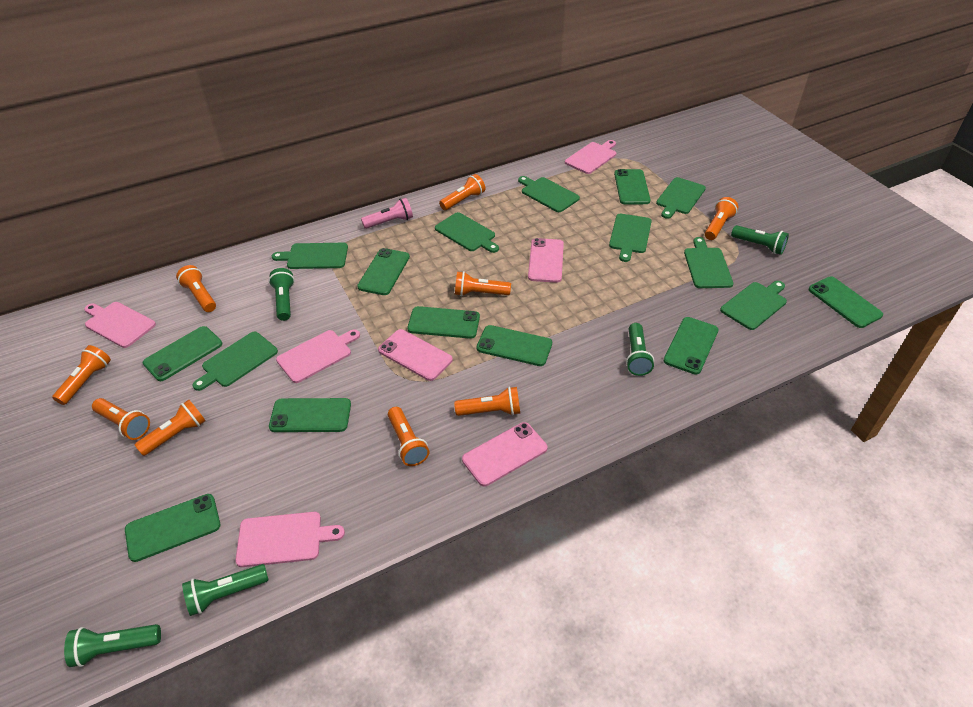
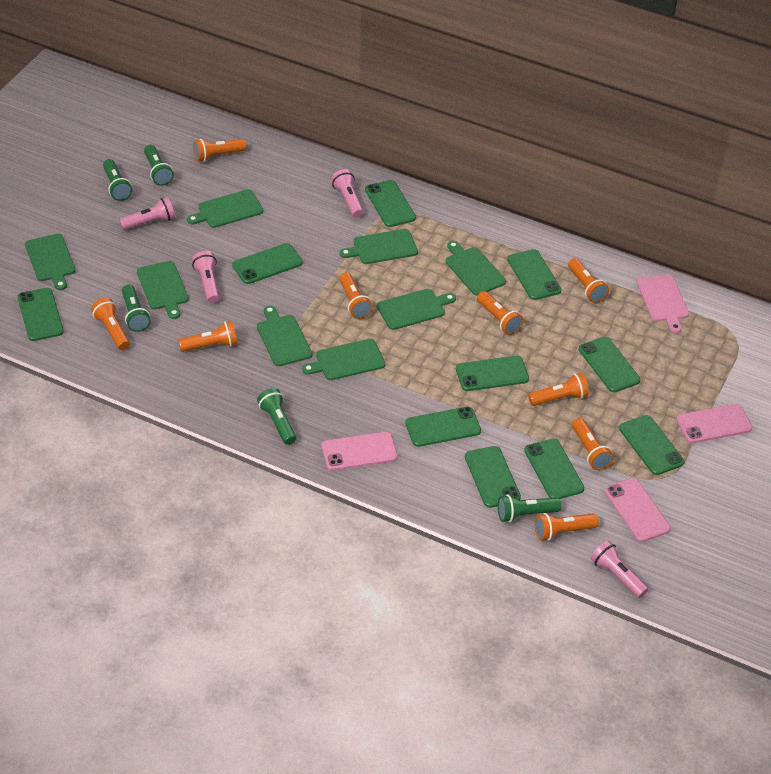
green phone: 9 -> 10
pink cutting board: 4 -> 1
pink flashlight: 1 -> 4

